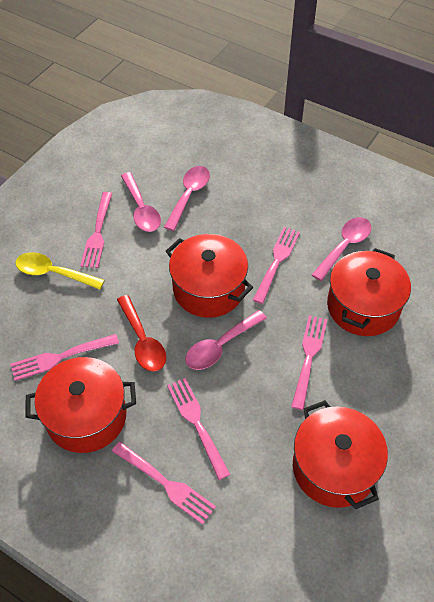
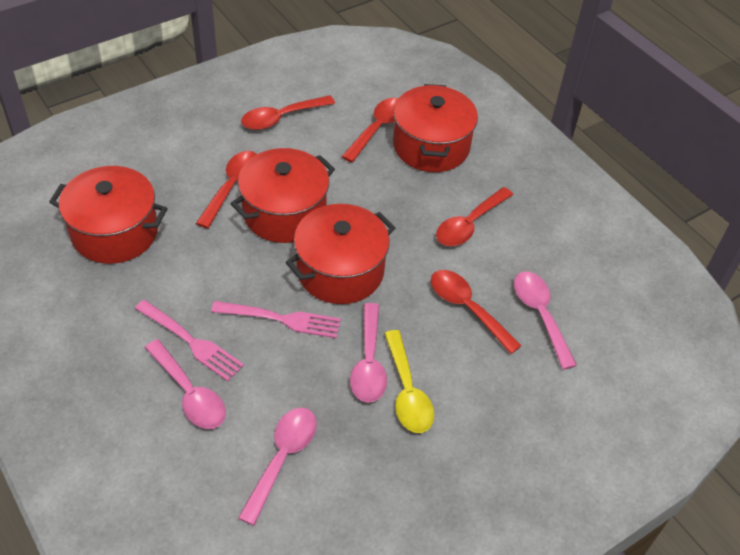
pink fork: 6 -> 2
red spoon: 1 -> 5

